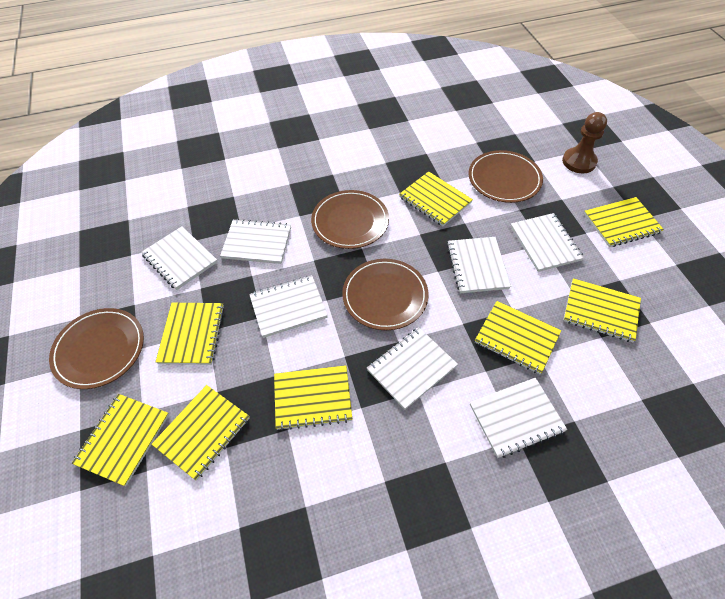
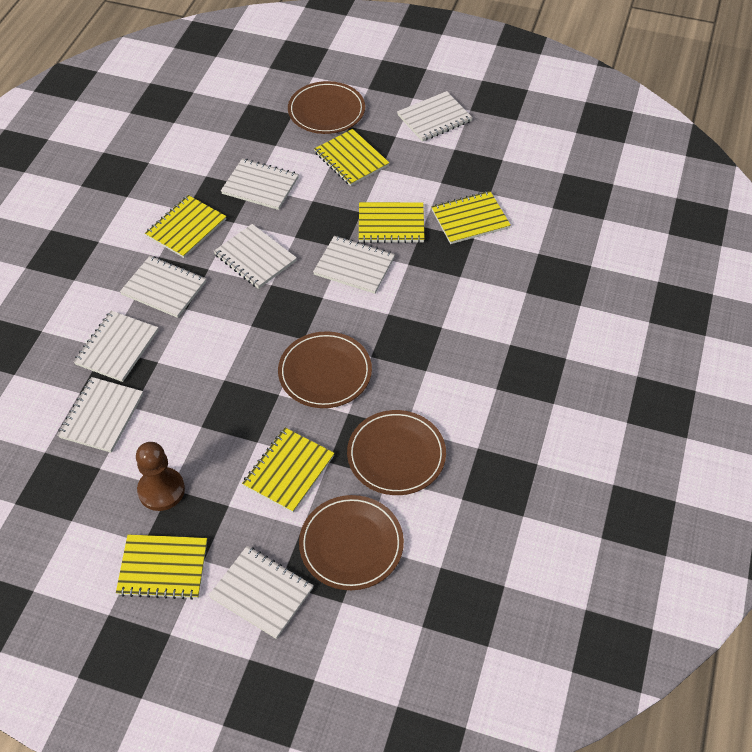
white notebook: 7 -> 8
yellow notebook: 8 -> 6

